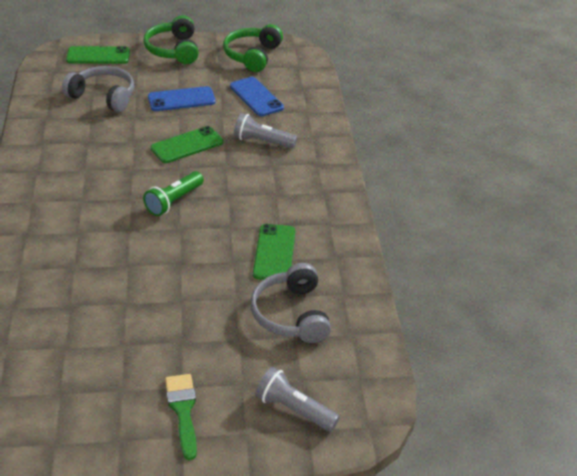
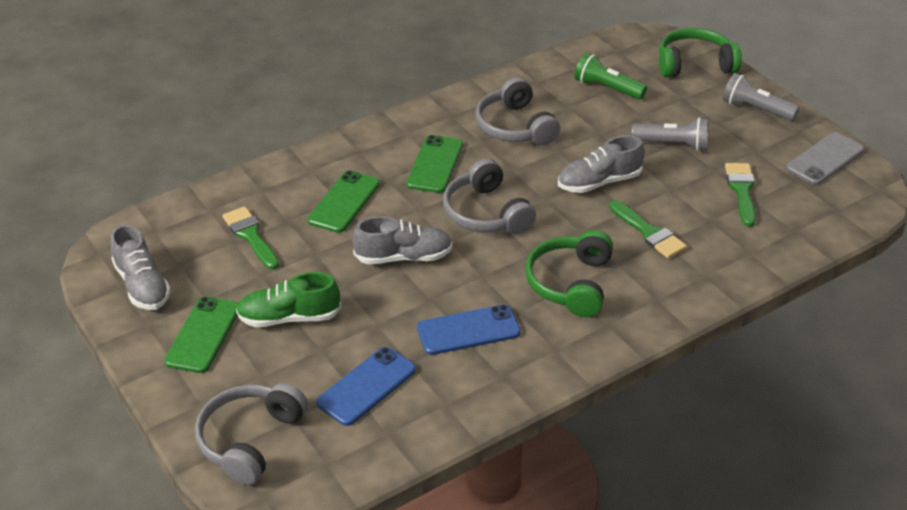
green brush: 1 -> 3
green shoe: 0 -> 1
grey headphones: 2 -> 3
grey phone: 0 -> 1
grey shoe: 0 -> 3

